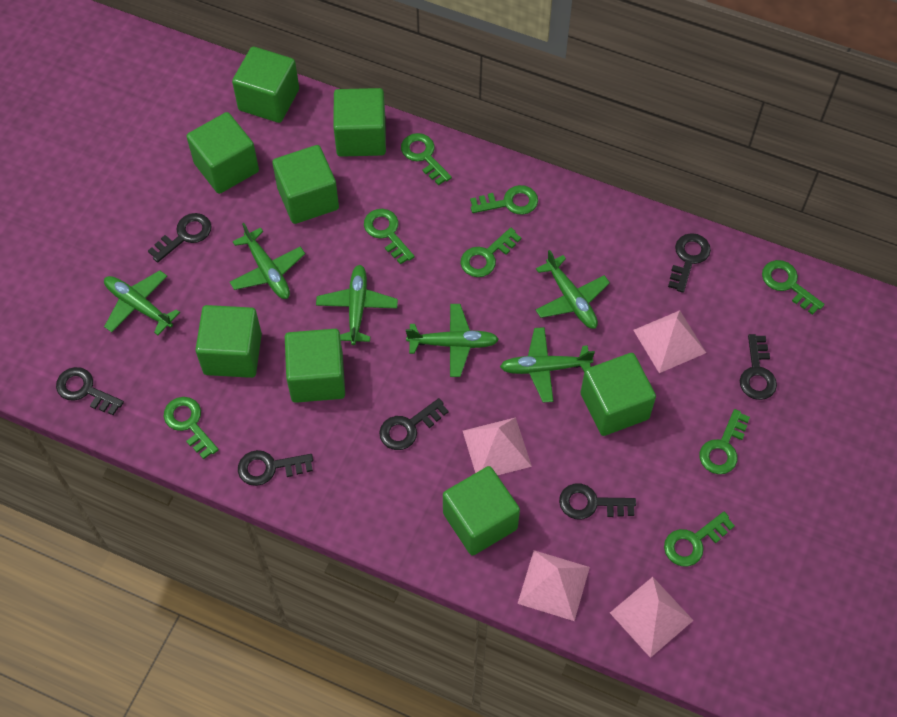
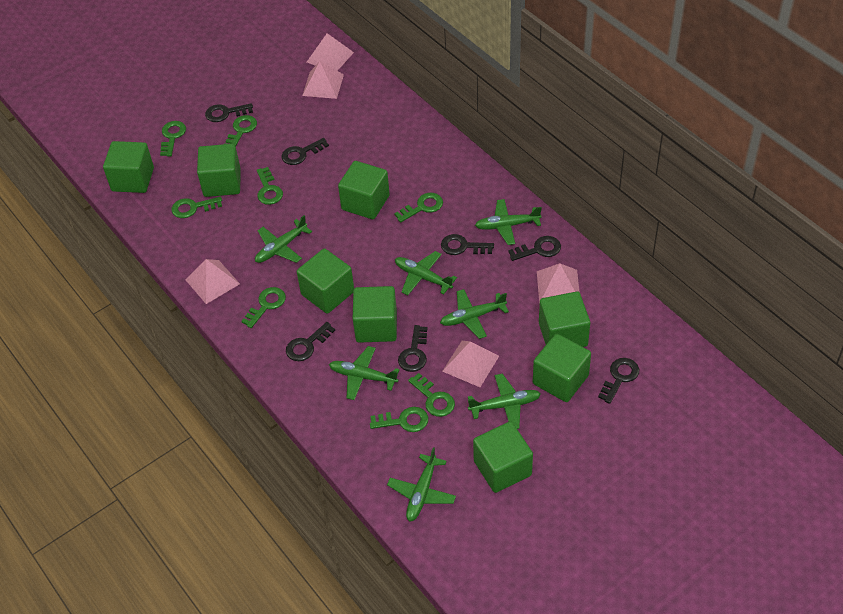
green plane: 6 -> 7
pink pyramid: 4 -> 5

